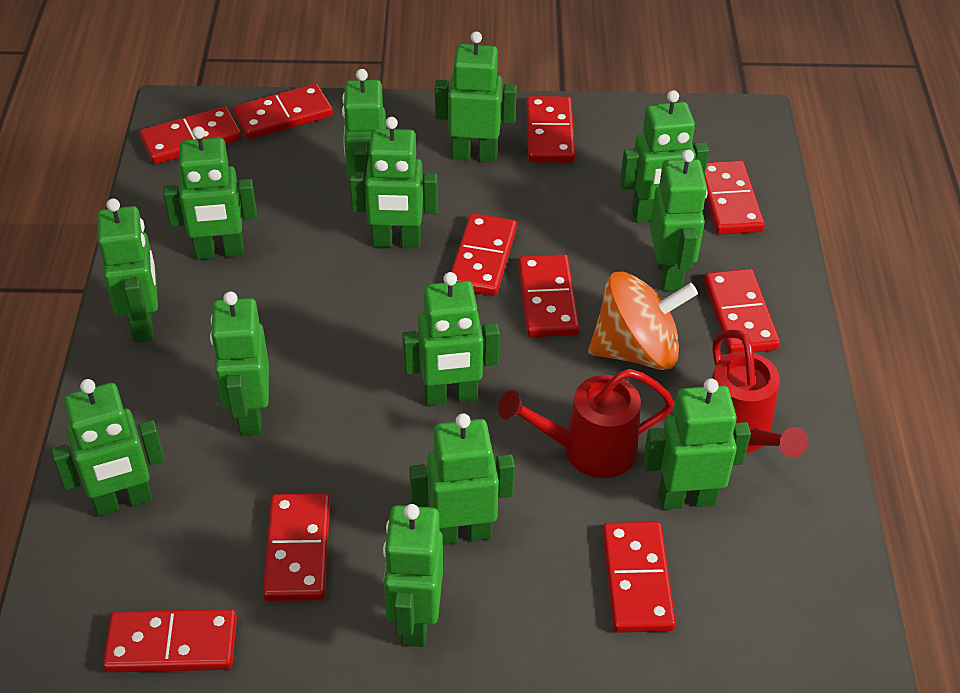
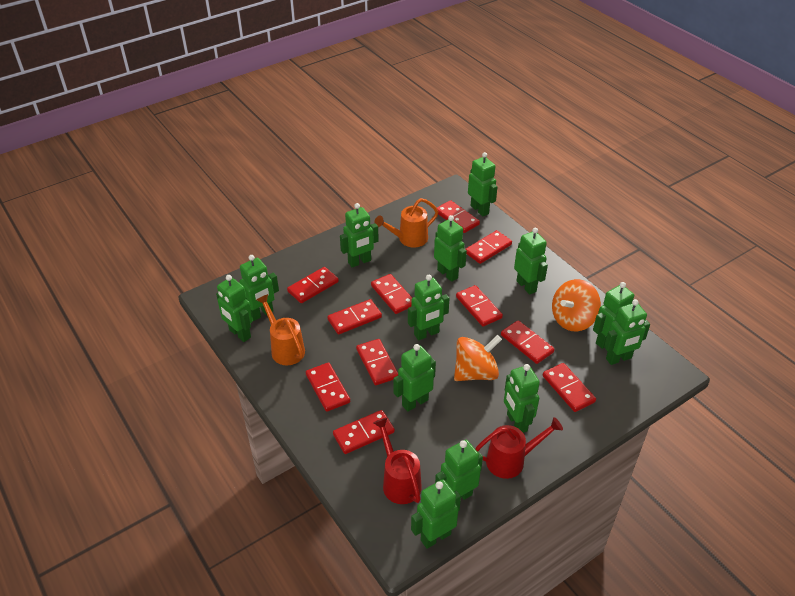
orange spinning top: 1 -> 2
orange watering can: 0 -> 2
red domino: 10 -> 11

